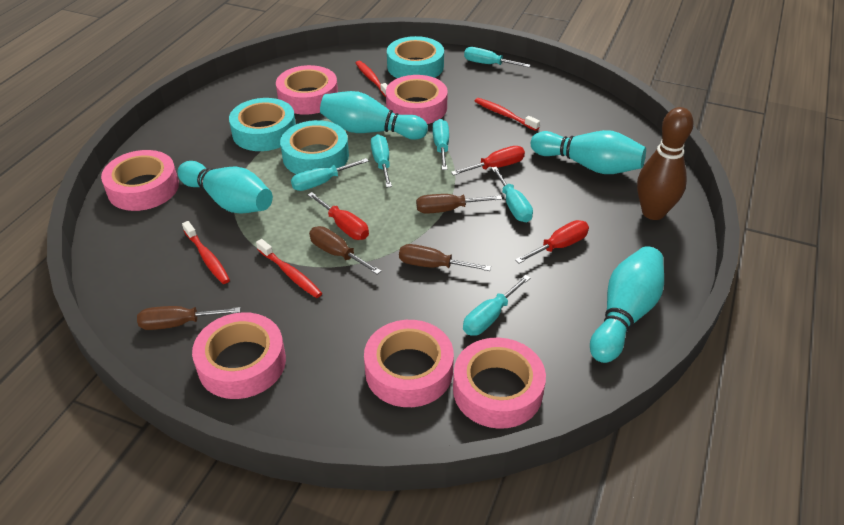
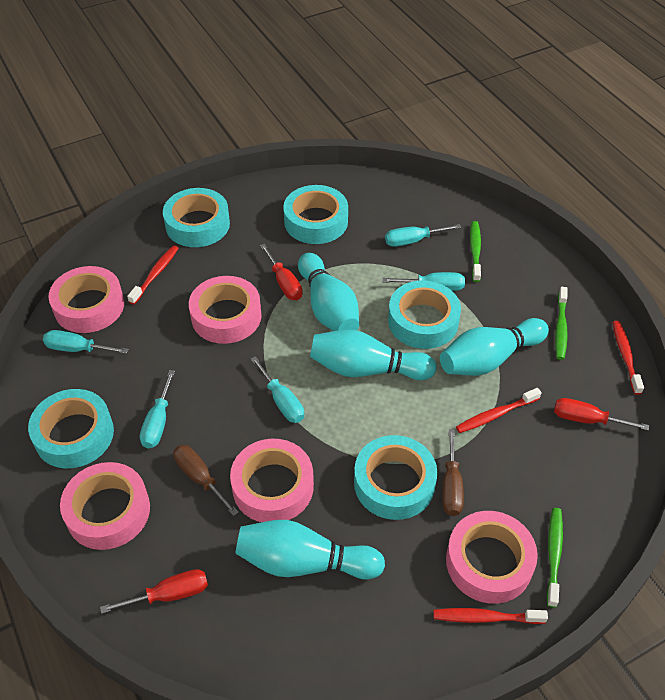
brown bowling pin: 1 -> 0
brown screwdriver: 4 -> 2
green toothbrush: 0 -> 3
pink tape: 6 -> 5
turquoise screwdriver: 6 -> 5
turquoise tape: 3 -> 5

